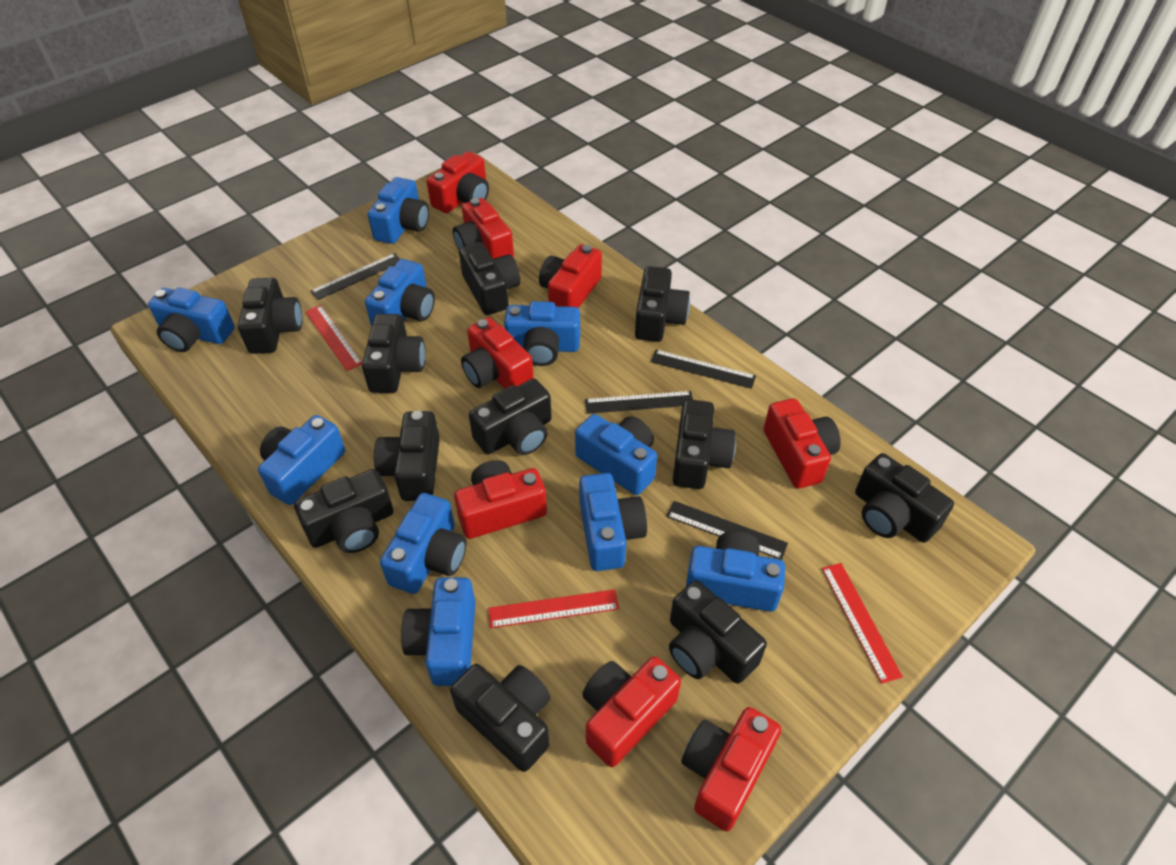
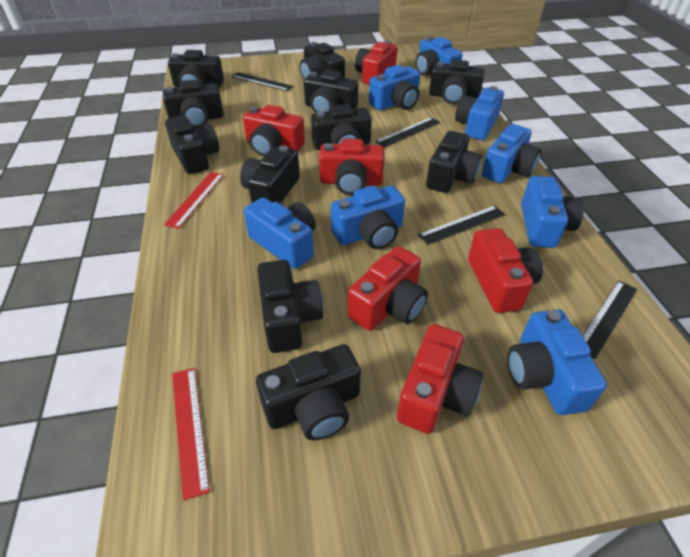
blue camera: 10 -> 8
red camera: 8 -> 6
red ruler: 3 -> 2

